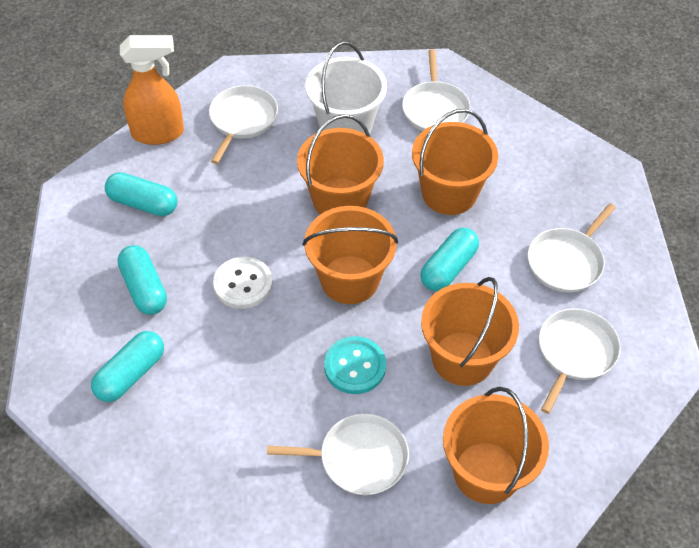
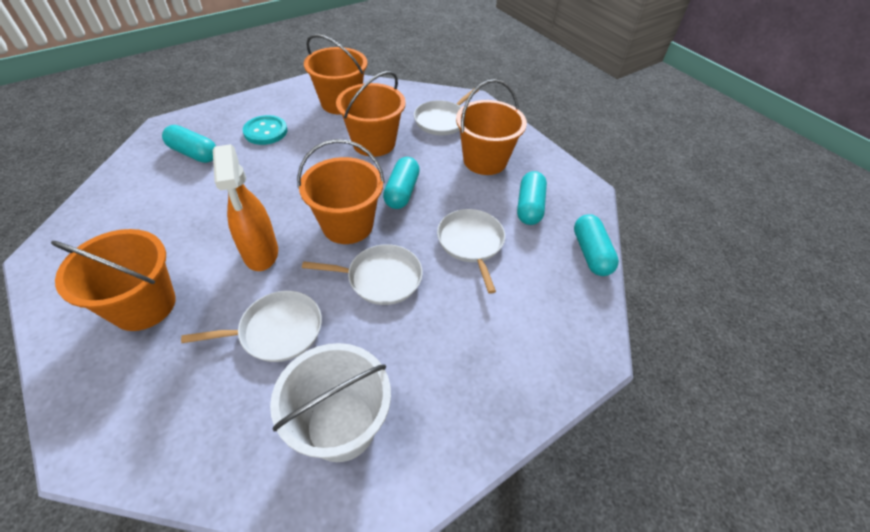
white button: 1 -> 0
white pan: 5 -> 4

